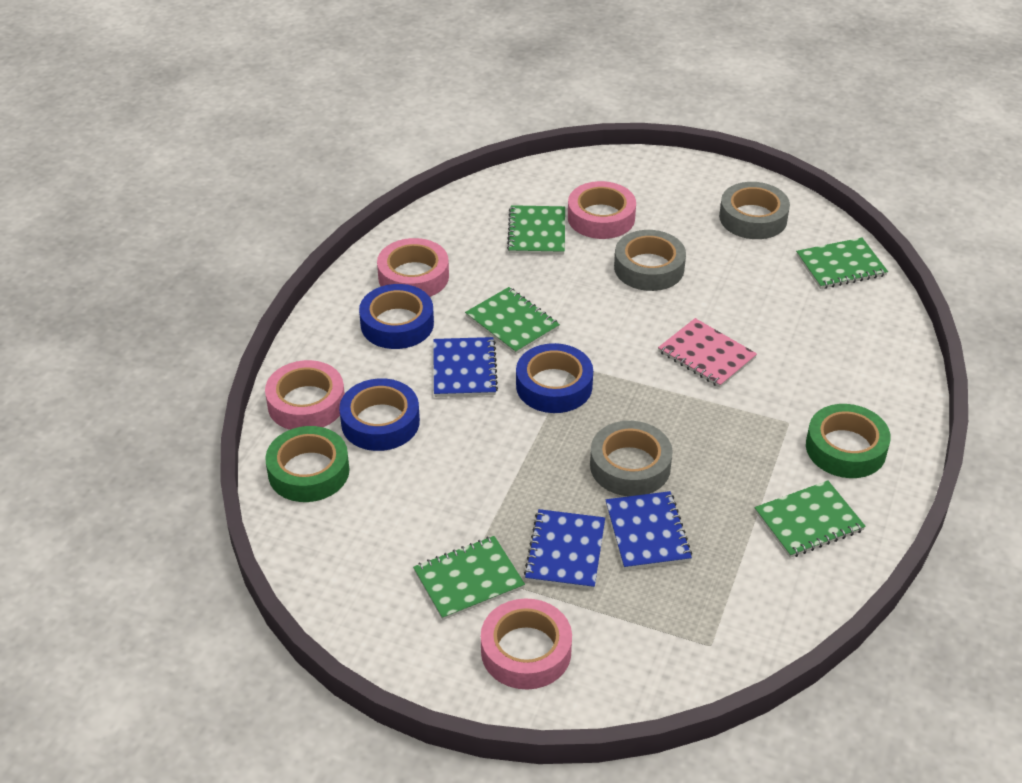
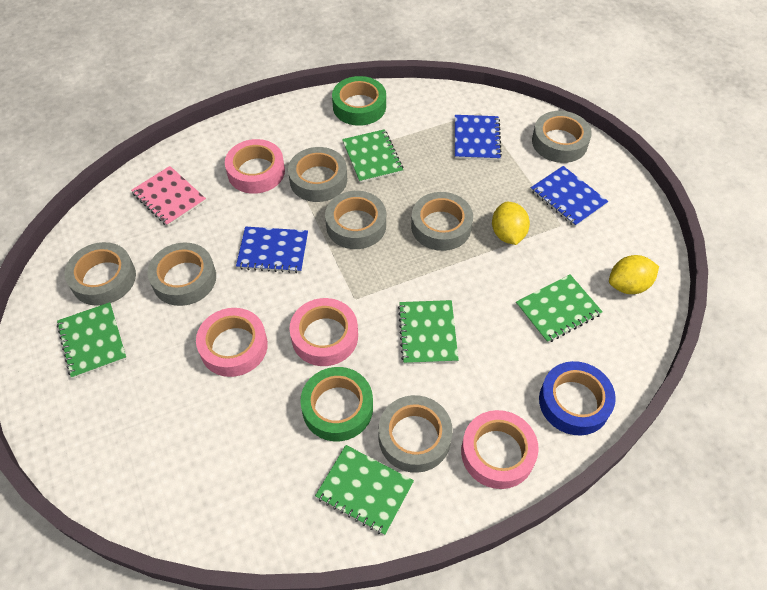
blue tape: 3 -> 1
grey tape: 3 -> 7
yellow lemon: 0 -> 2

